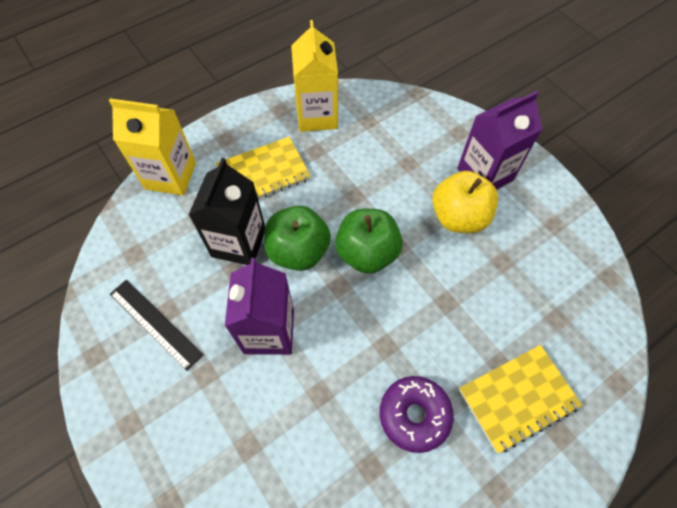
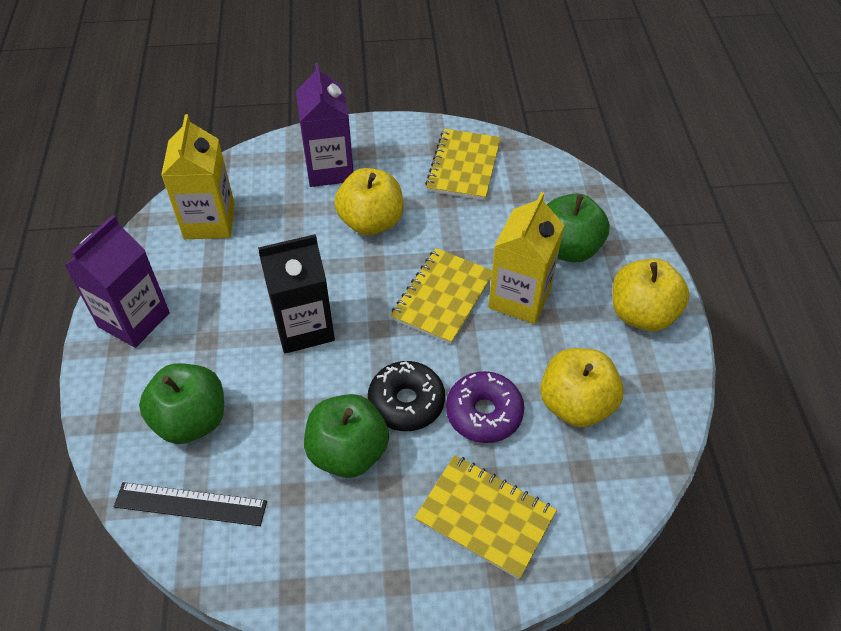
black donut: 0 -> 1
green apple: 2 -> 3
yellow apple: 1 -> 3
yellow notebook: 2 -> 3

